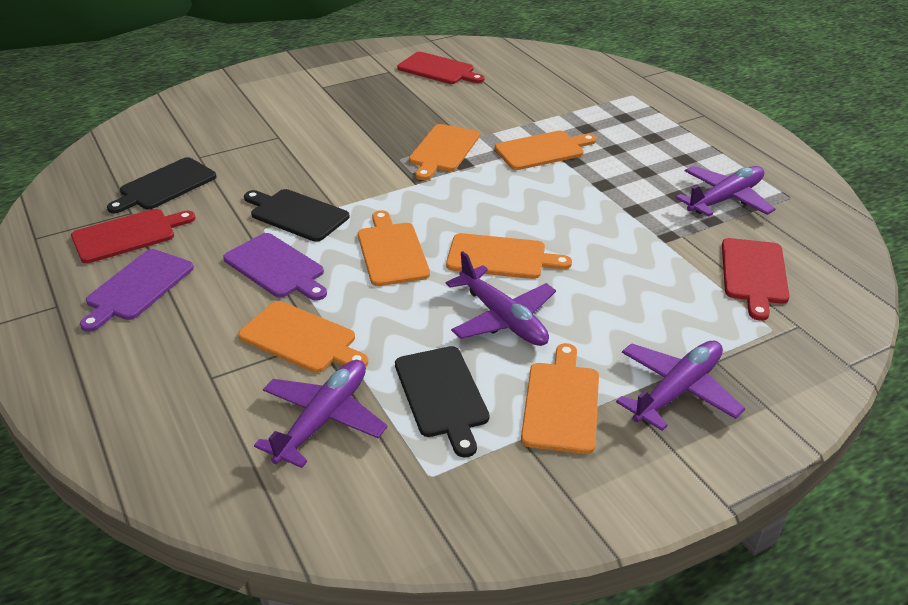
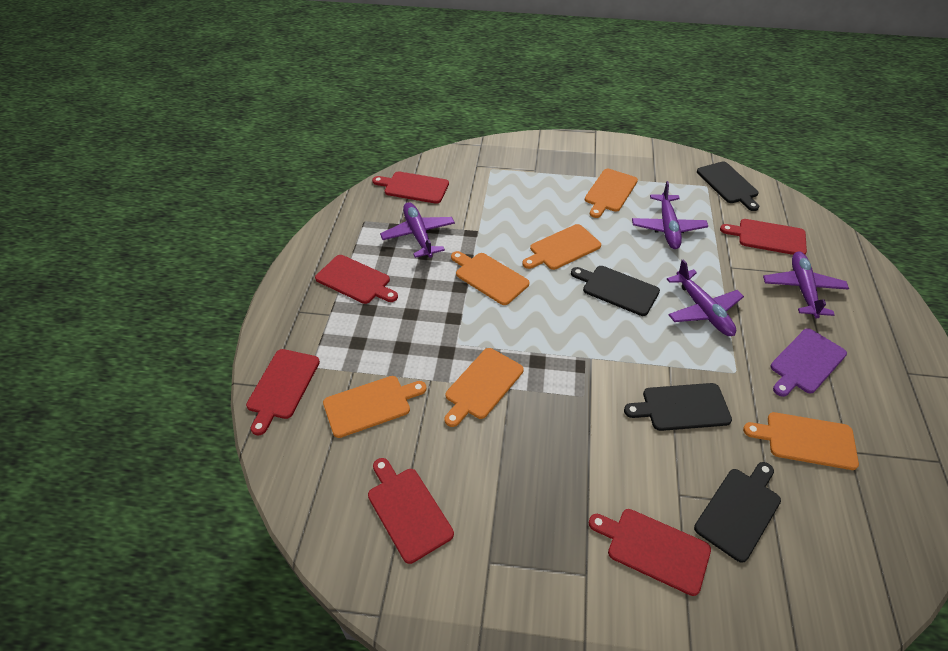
black cutting board: 3 -> 4
purple cutting board: 2 -> 1
red cutting board: 3 -> 6

